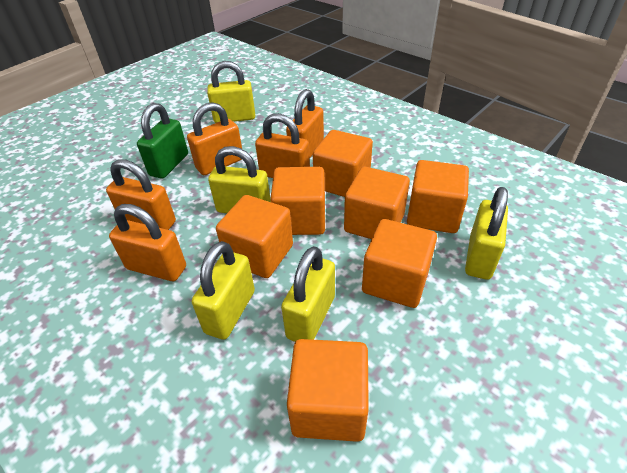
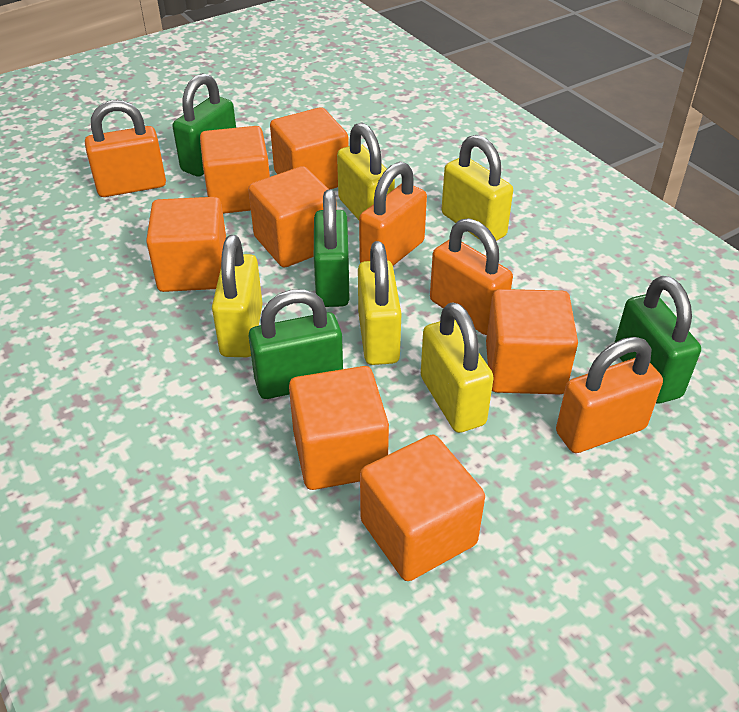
green padlock: 1 -> 4
orange padlock: 5 -> 4

